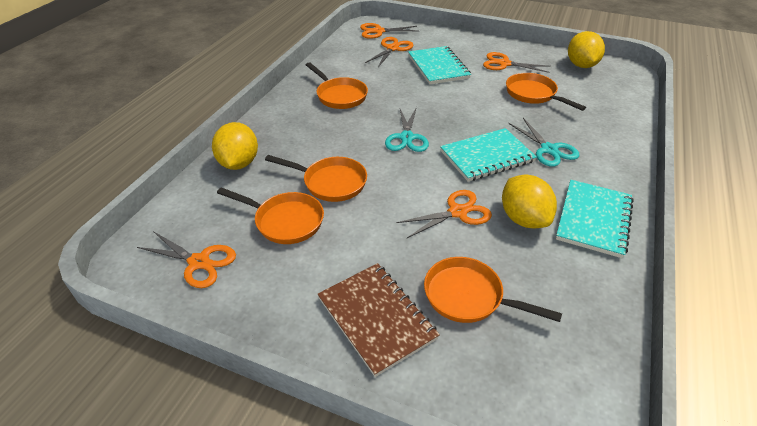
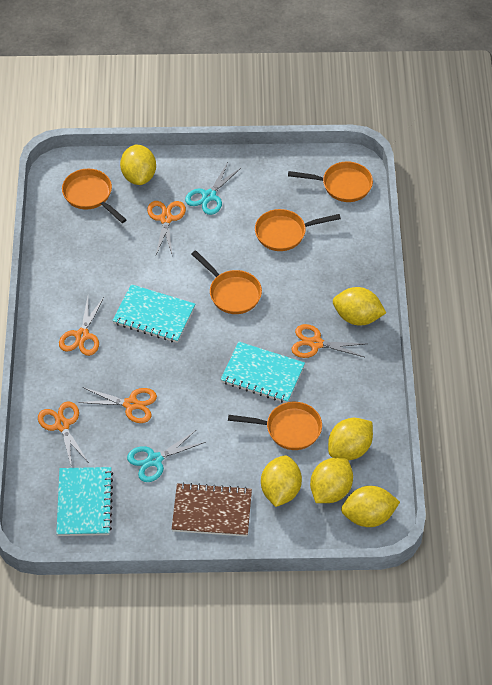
yellow lemon: 3 -> 6

